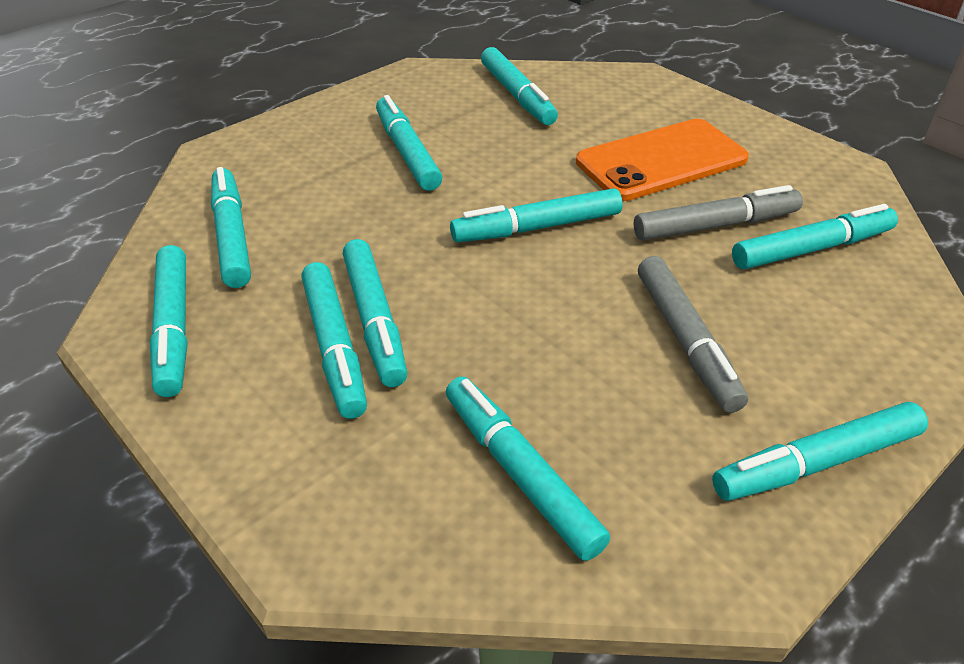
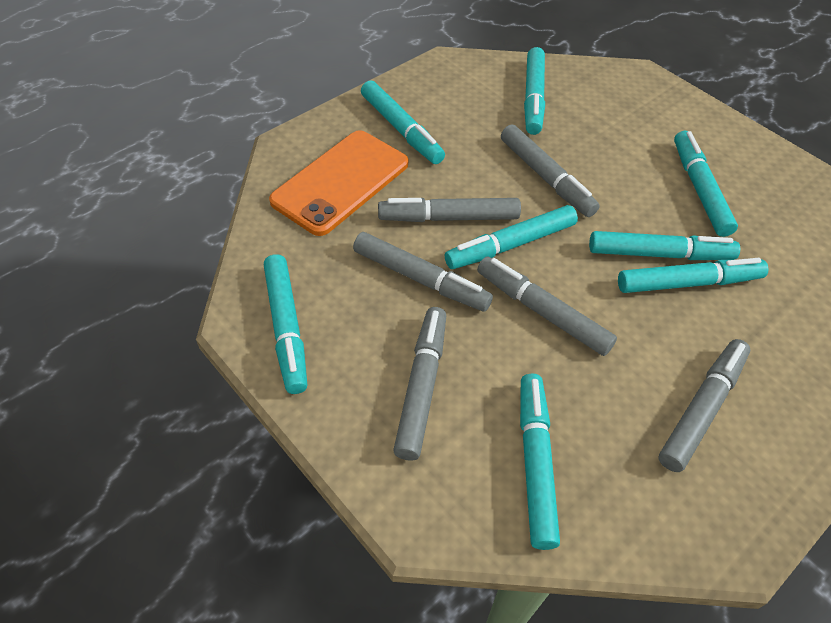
grey marker: 2 -> 6
turquoise marker: 10 -> 8

